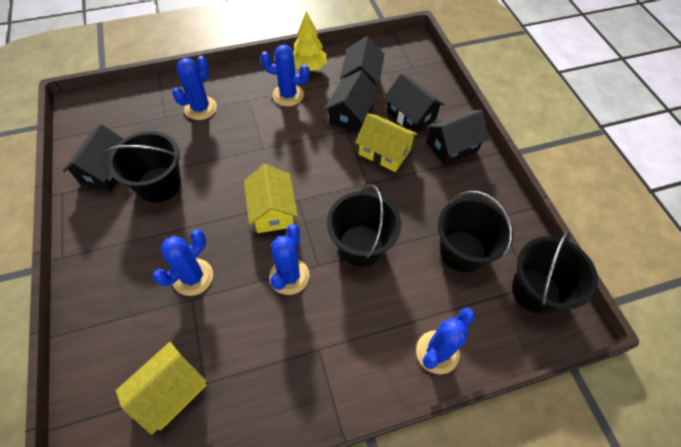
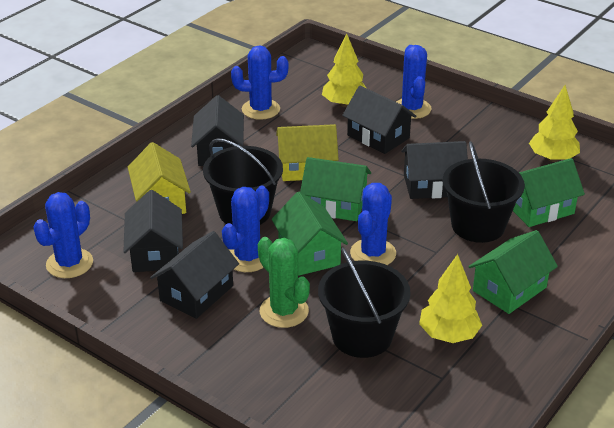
black bucket: 4 -> 3
green cactus: 0 -> 1
green house: 0 -> 4
yellow house: 3 -> 2
yellow tree: 1 -> 3

